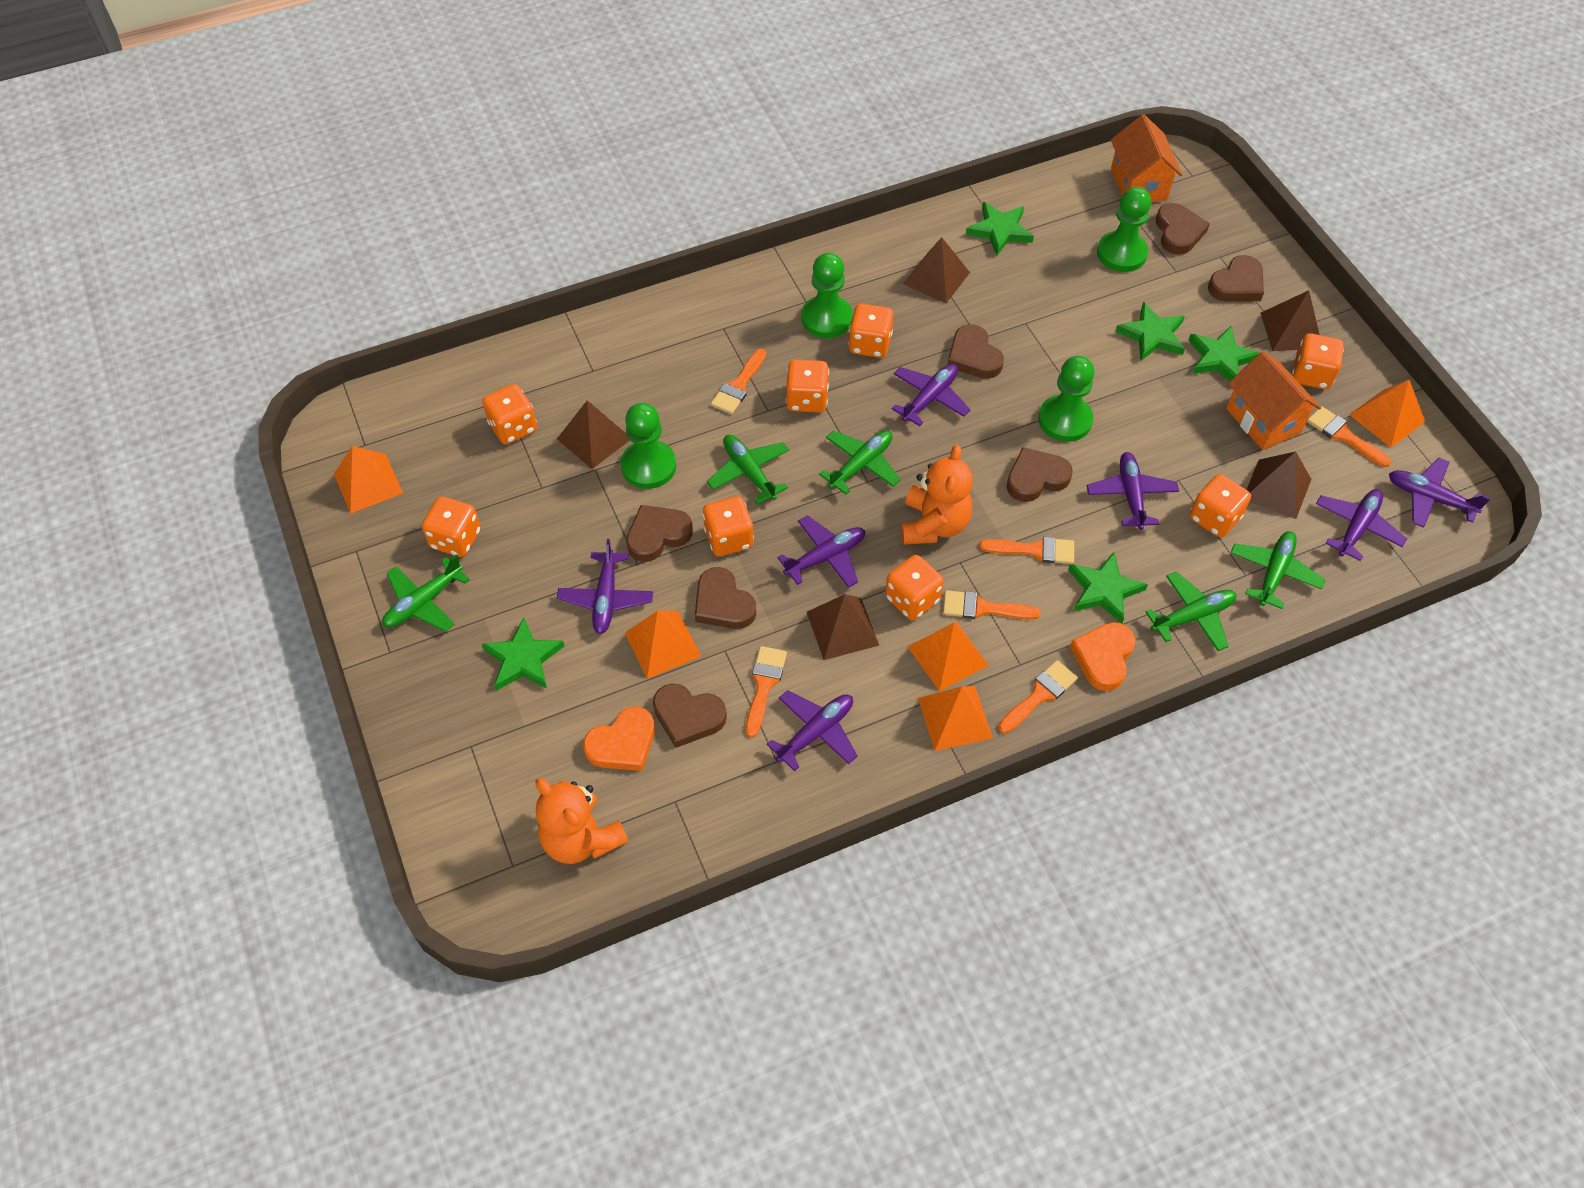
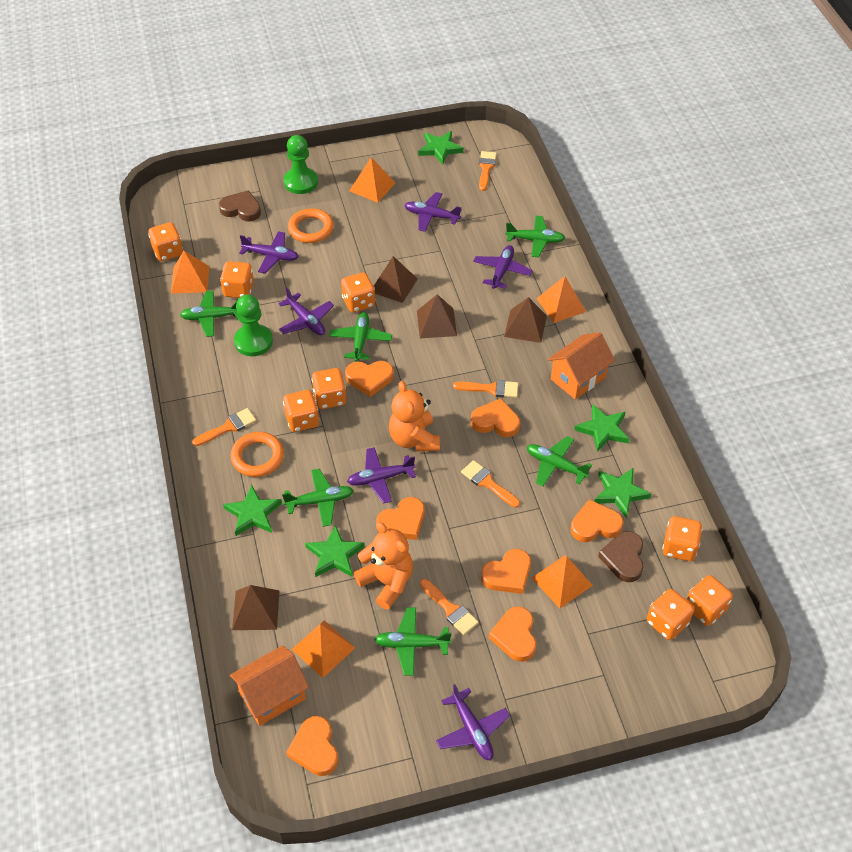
brown heart: 7 -> 2
brown pyramid: 5 -> 4
green pawn: 4 -> 2
green plane: 5 -> 6
orange brush: 6 -> 5
orange heart: 2 -> 7
orange ring: 0 -> 2
purple plane: 7 -> 6

